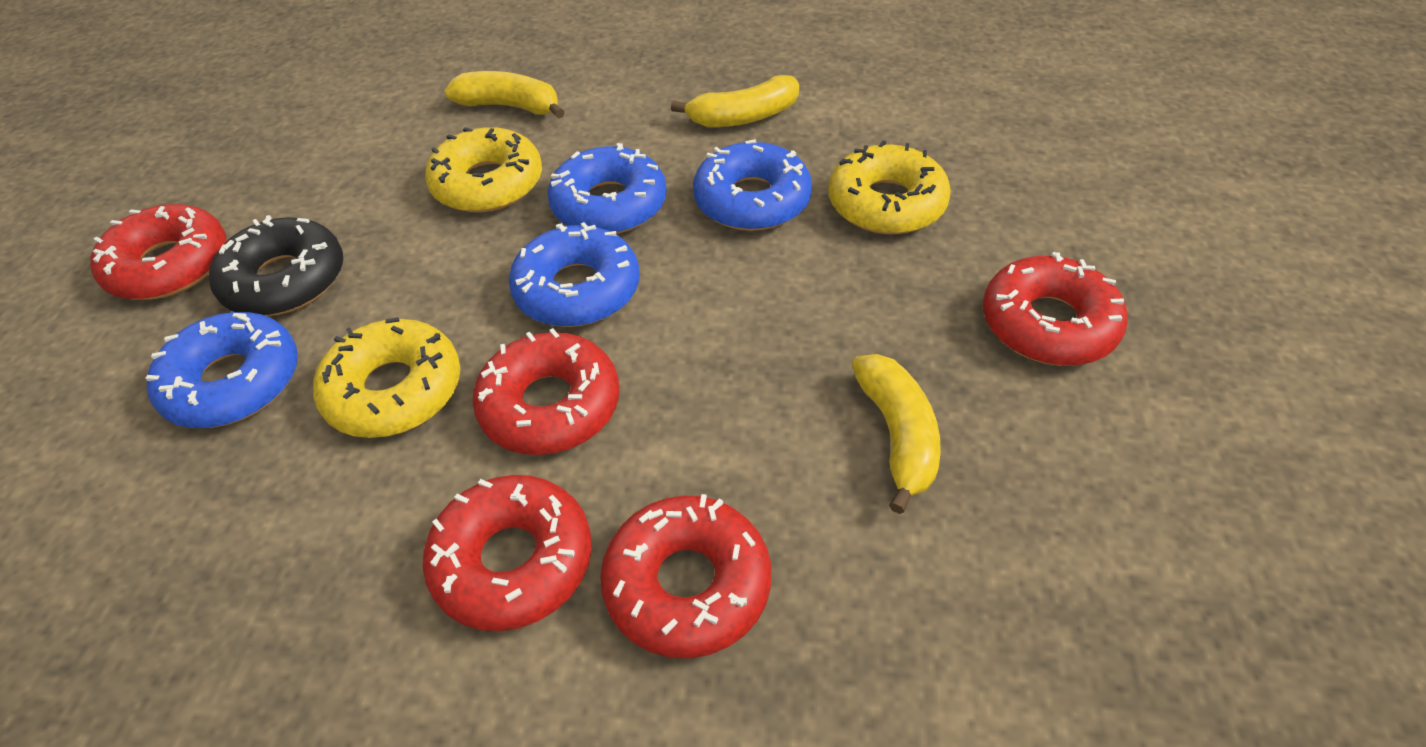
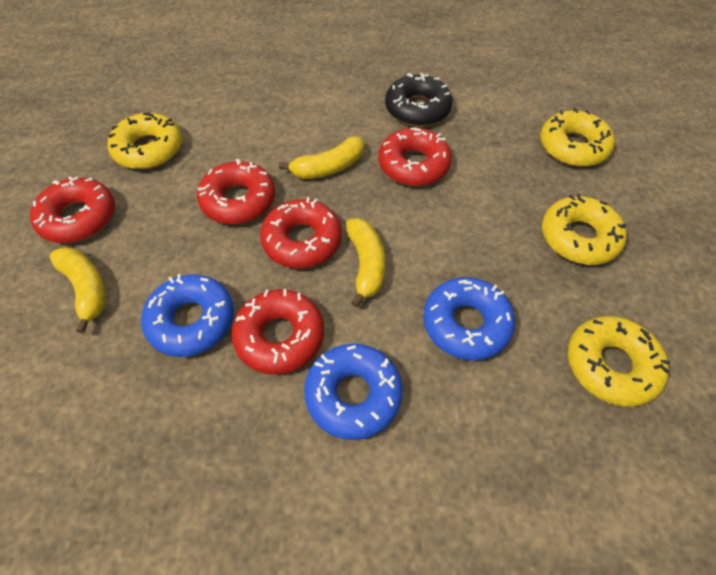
blue donut: 4 -> 3
yellow donut: 3 -> 4

